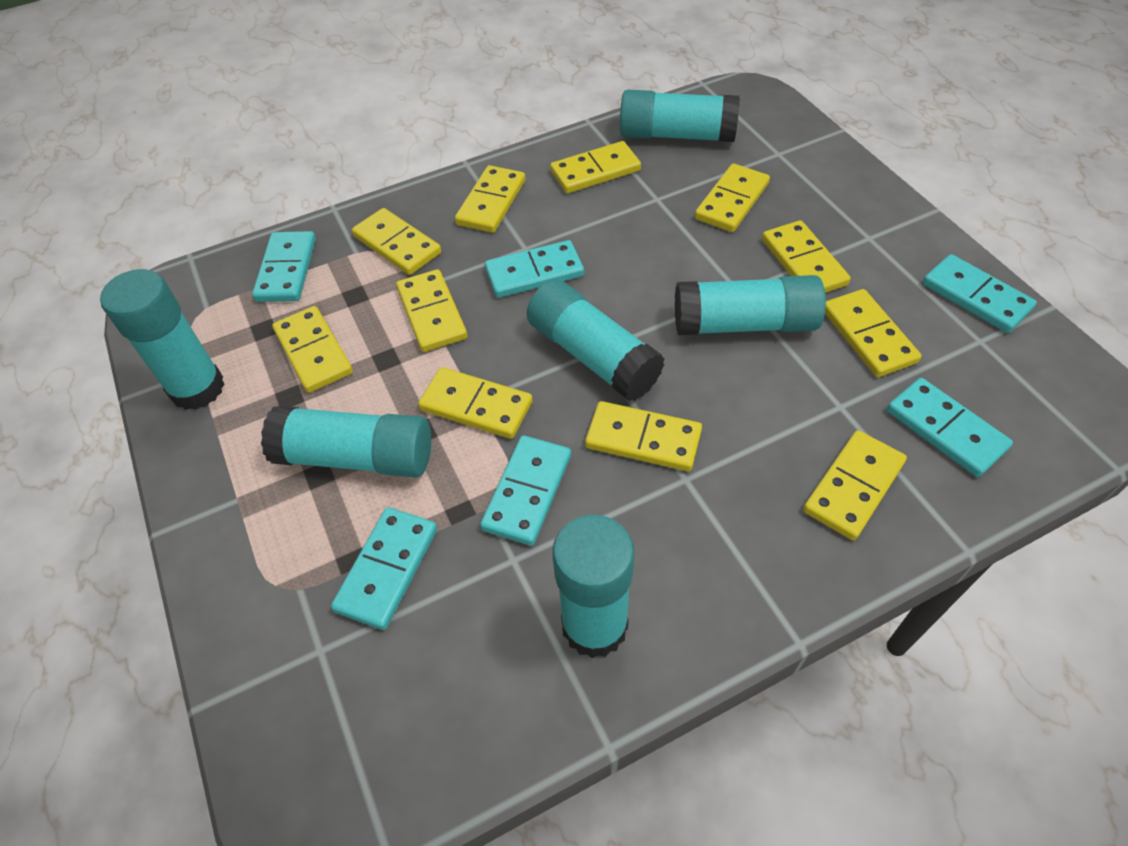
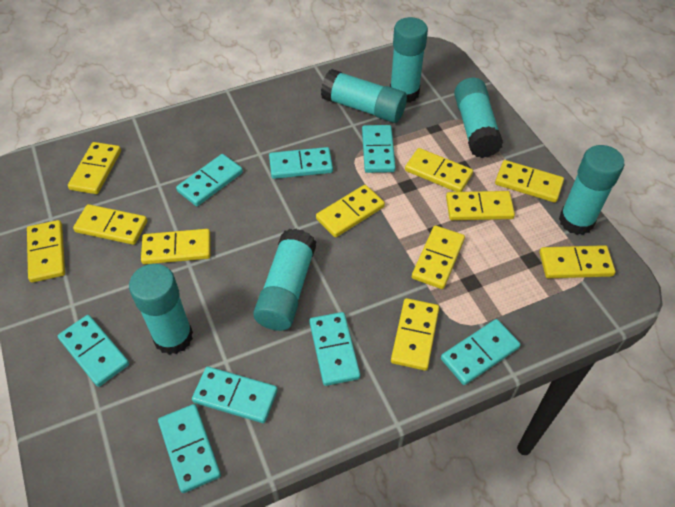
turquoise domino: 6 -> 8

